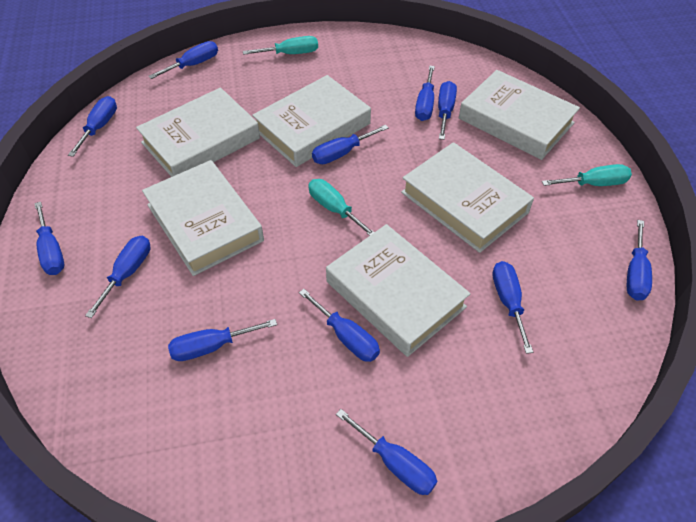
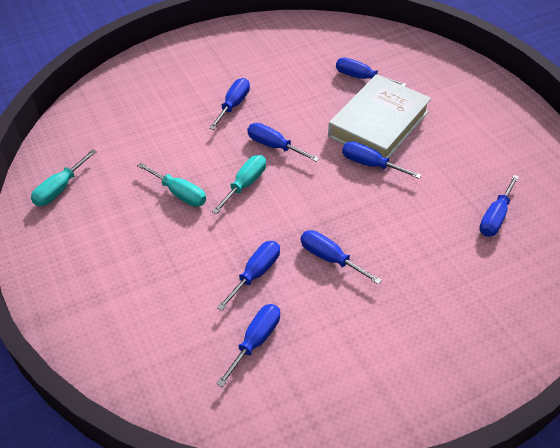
blue screwdriver: 12 -> 8
white book: 6 -> 1

